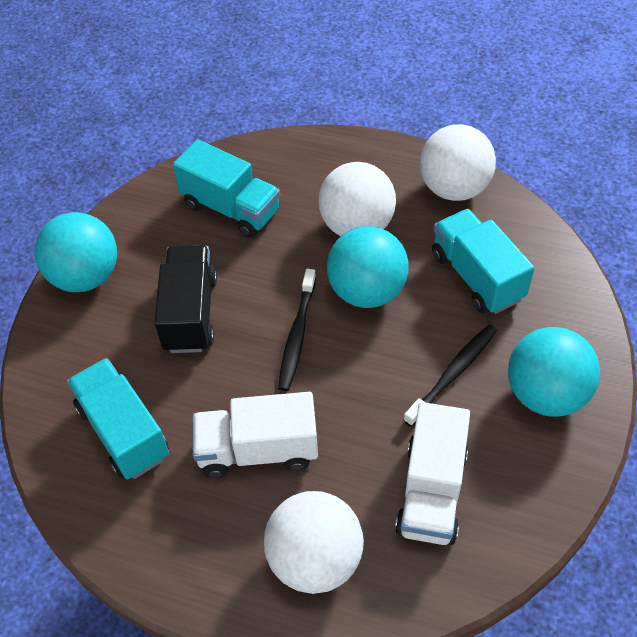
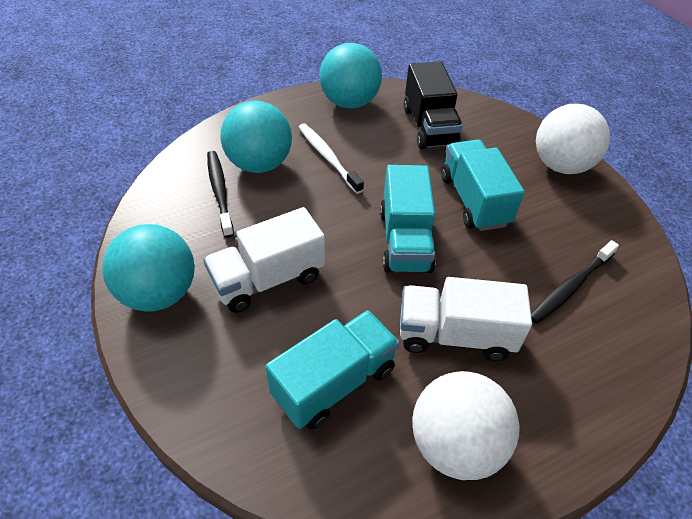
white ball: 3 -> 2
white toothbrush: 0 -> 1

